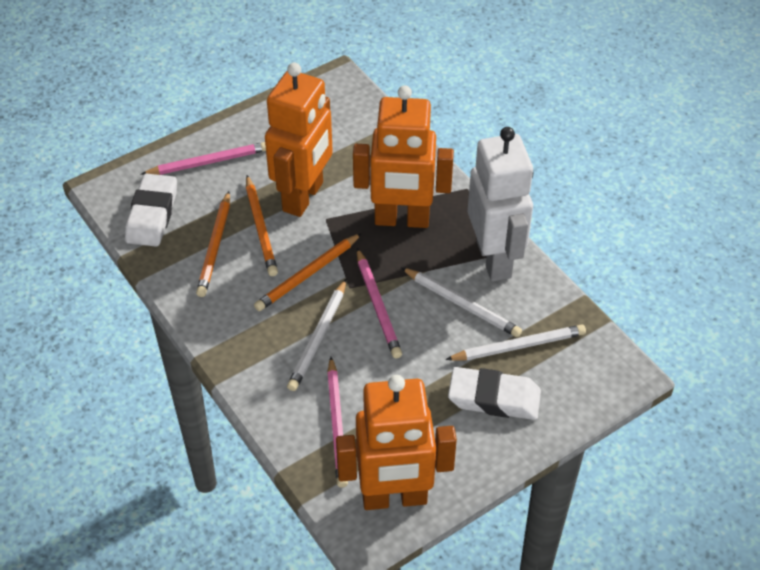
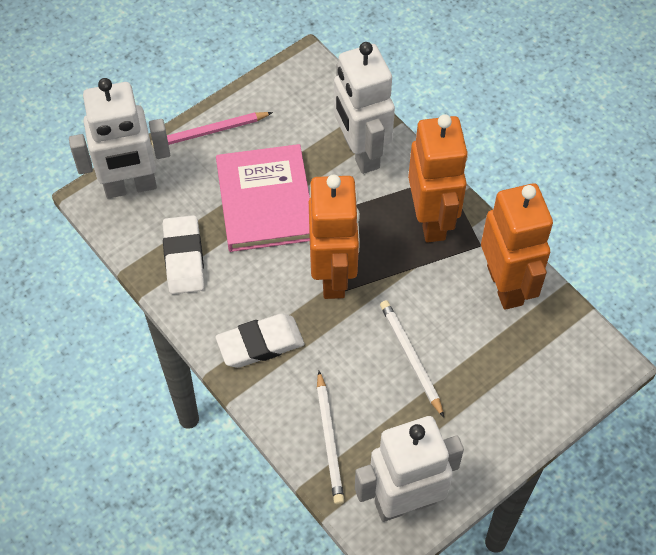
orange pencil: 3 -> 0
pink book: 0 -> 1
pink pencil: 3 -> 1
white pencil: 3 -> 2
white robot: 1 -> 3

